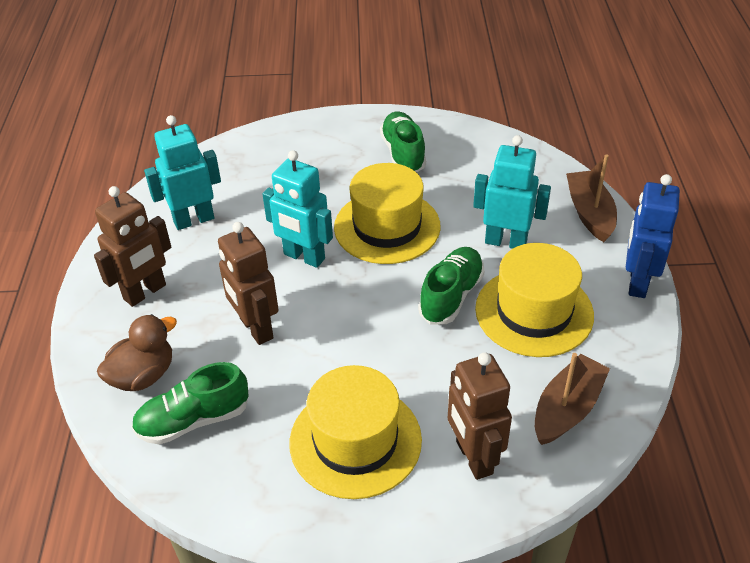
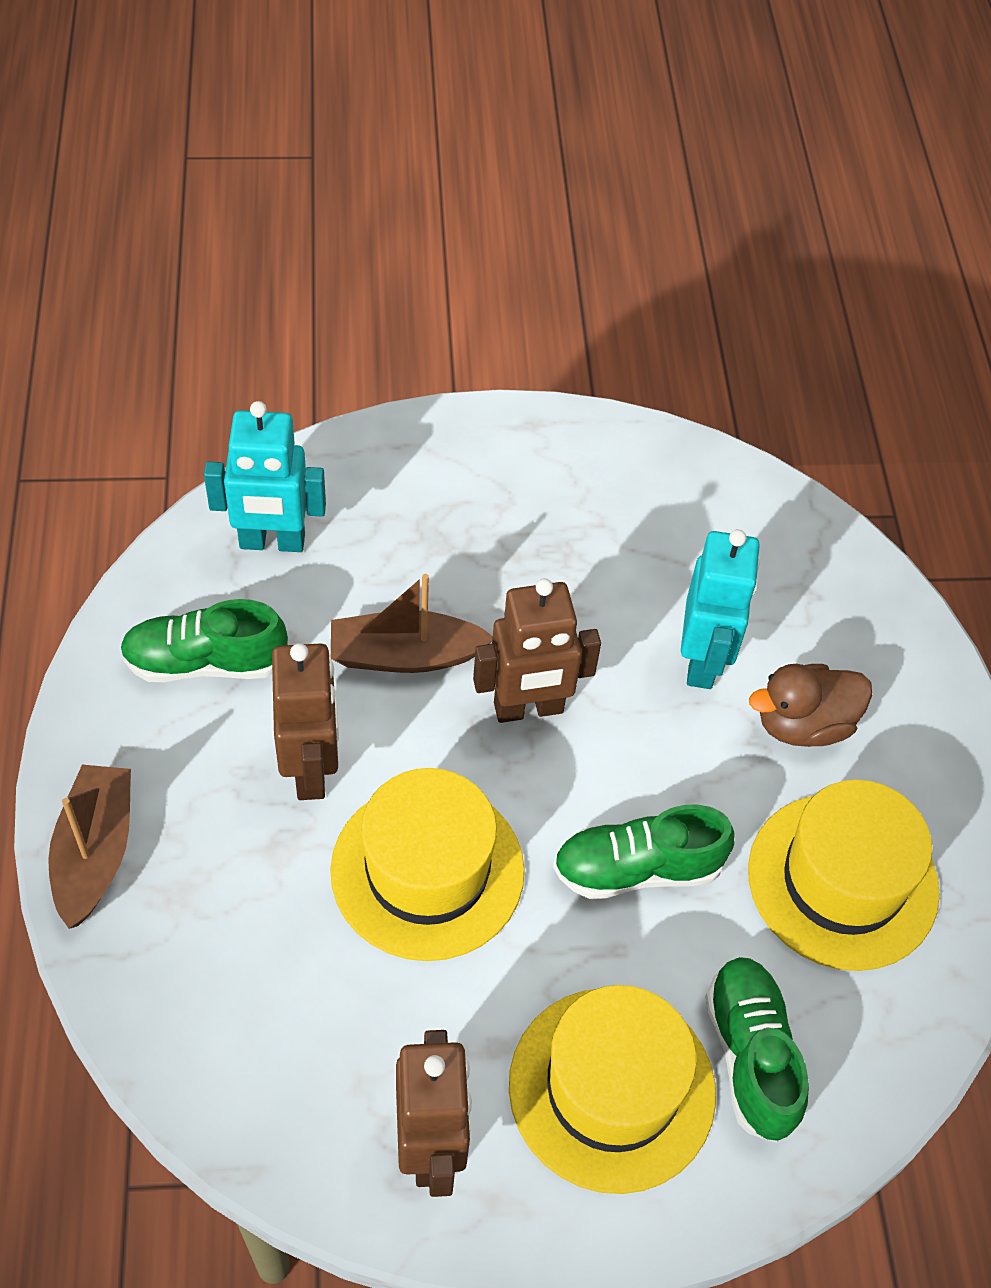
blue robot: 1 -> 0
turquoise robot: 3 -> 2

